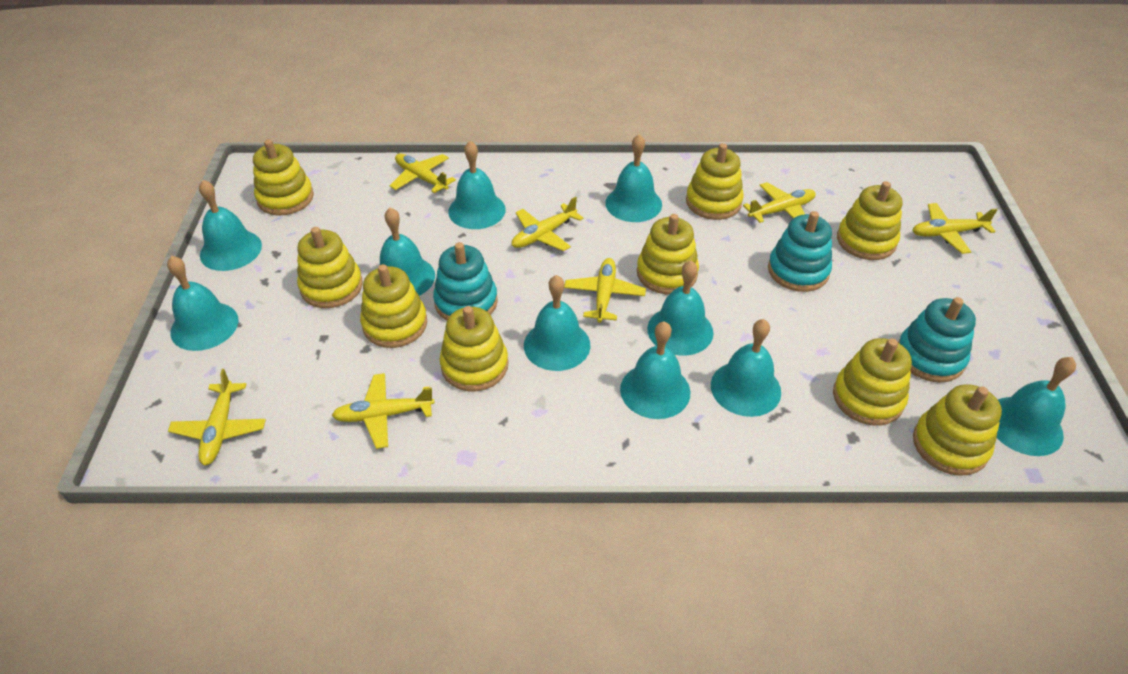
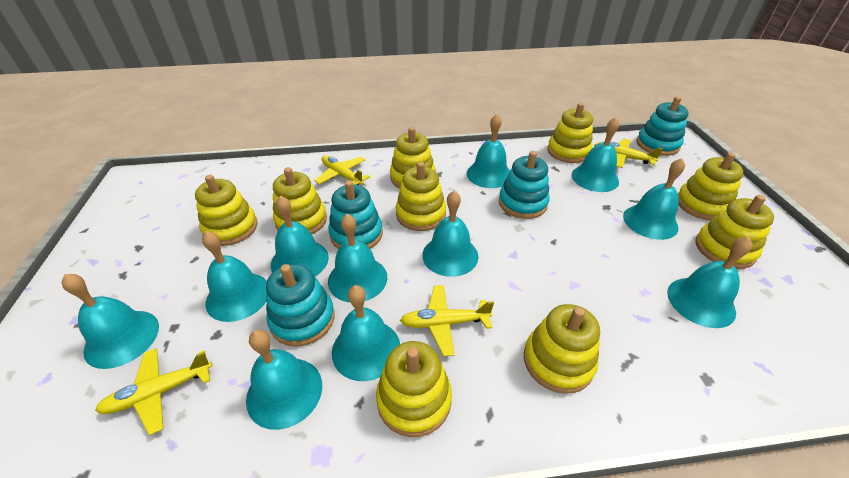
turquoise bell: 10 -> 11
turquoise stacking toy: 3 -> 4
yellow plane: 7 -> 4

